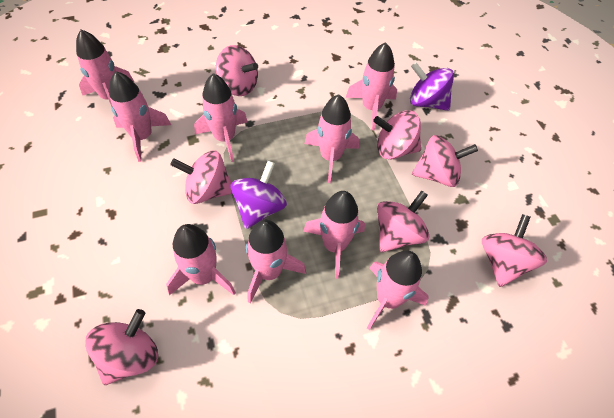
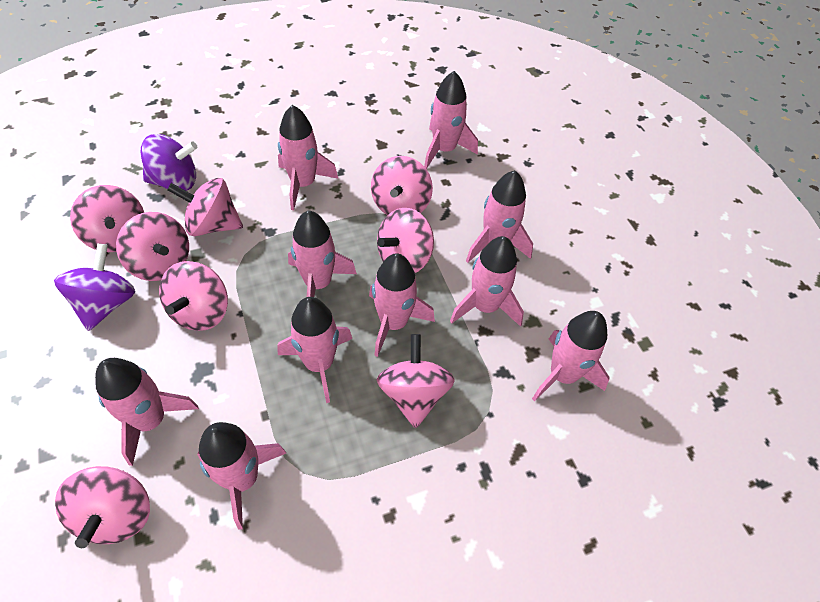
pink rocket: 9 -> 10
pink spinning top: 7 -> 8

